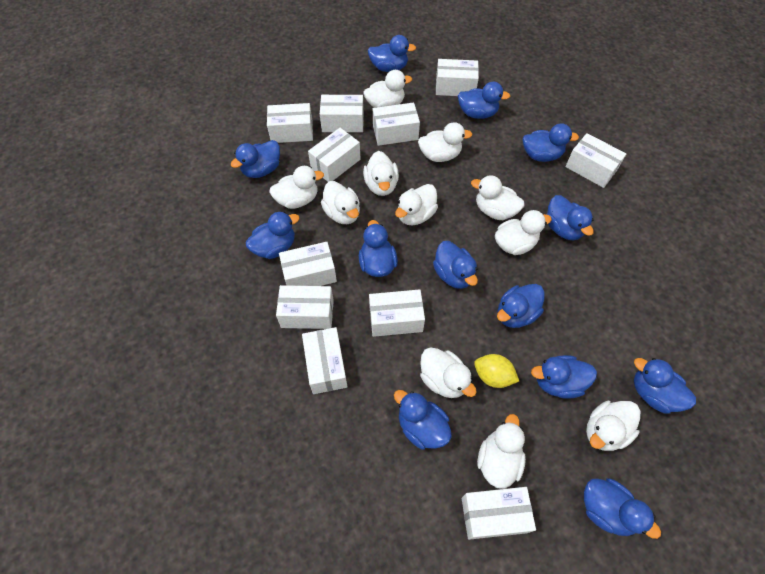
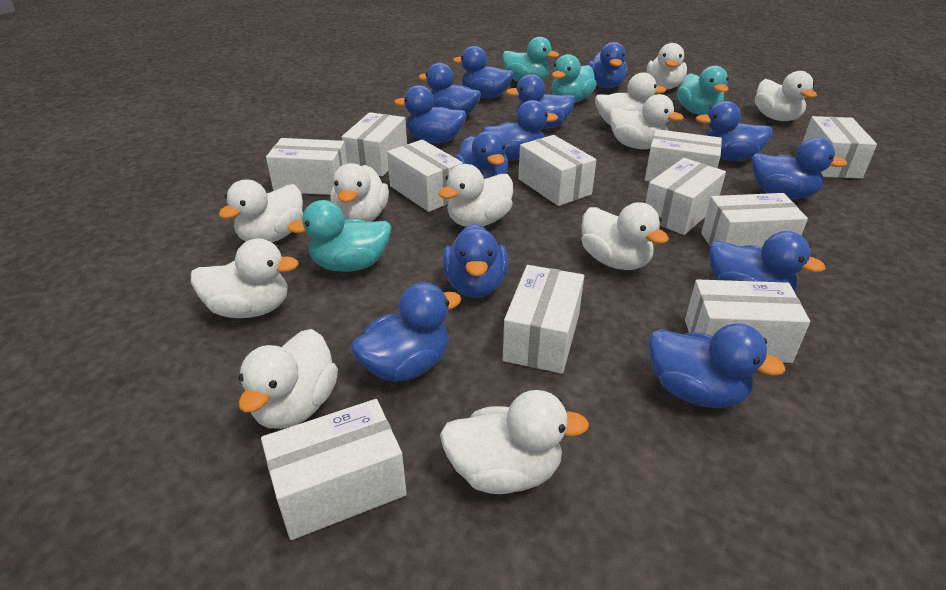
turquoise duck: 0 -> 4
yellow lemon: 1 -> 0

